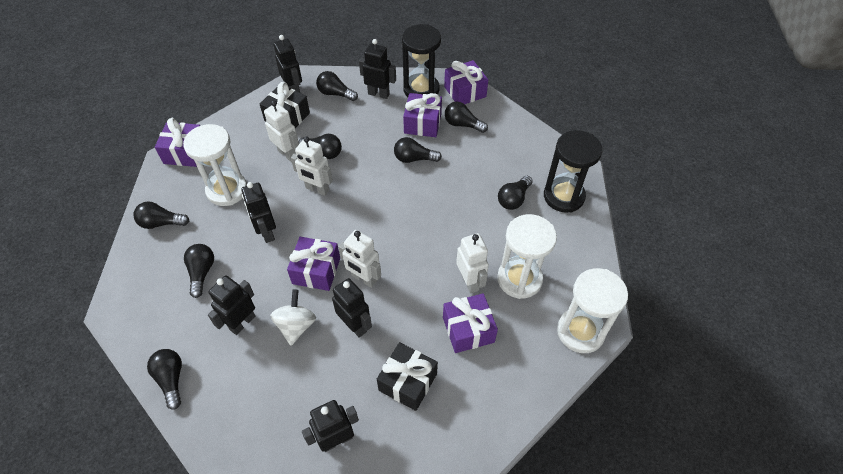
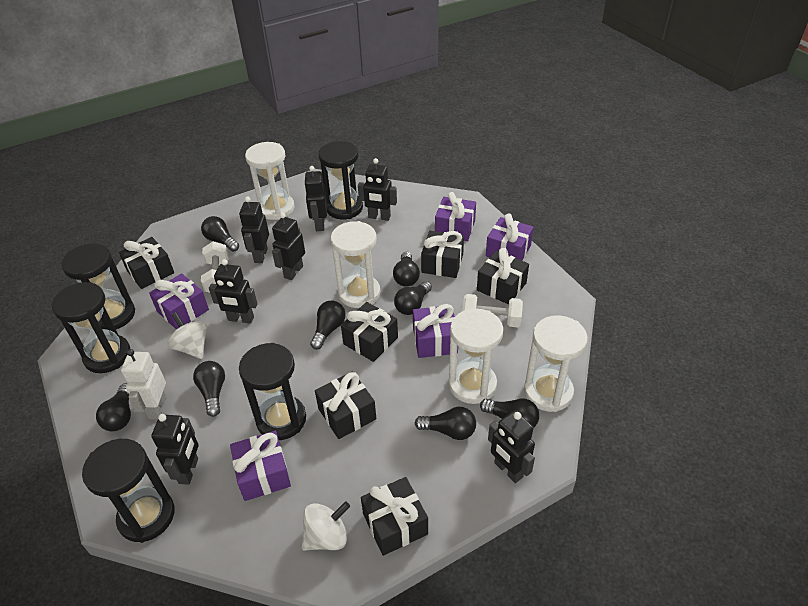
black gift: 2 -> 6
black hourglass: 2 -> 5
black robot: 6 -> 7
white dumbbell: 0 -> 2
white hourglass: 3 -> 4
white robot: 4 -> 1
white spinning top: 1 -> 2

